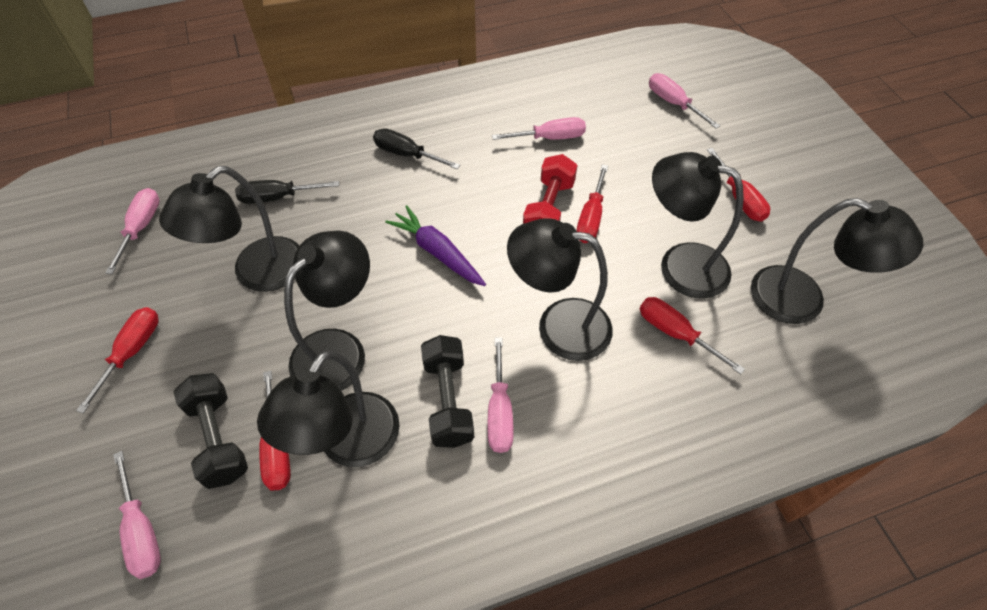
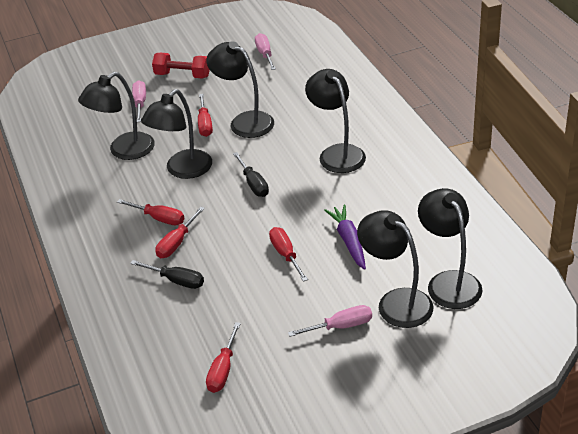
black dumbbell: 2 -> 0
pink screwdriver: 5 -> 3

